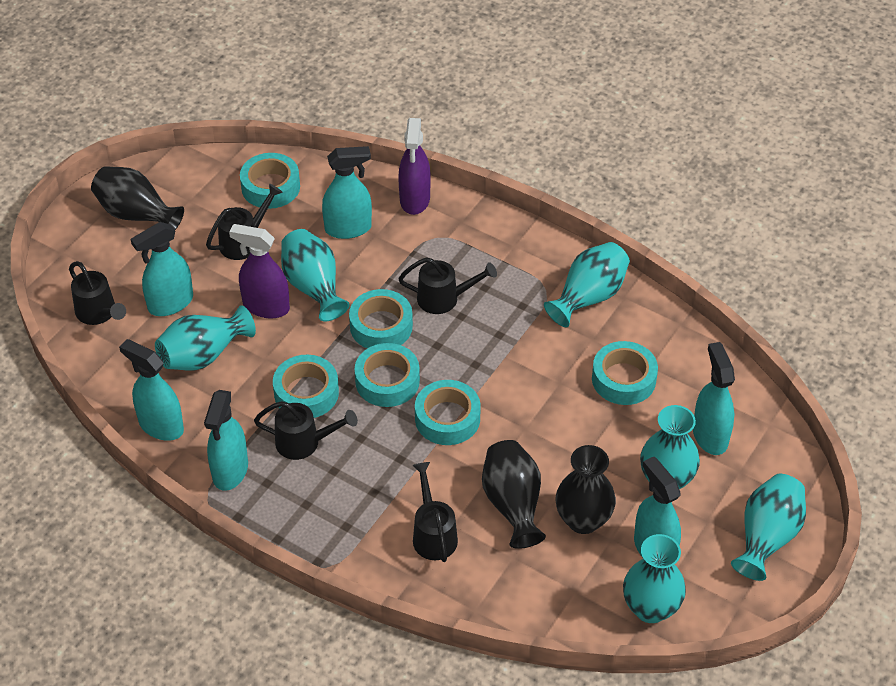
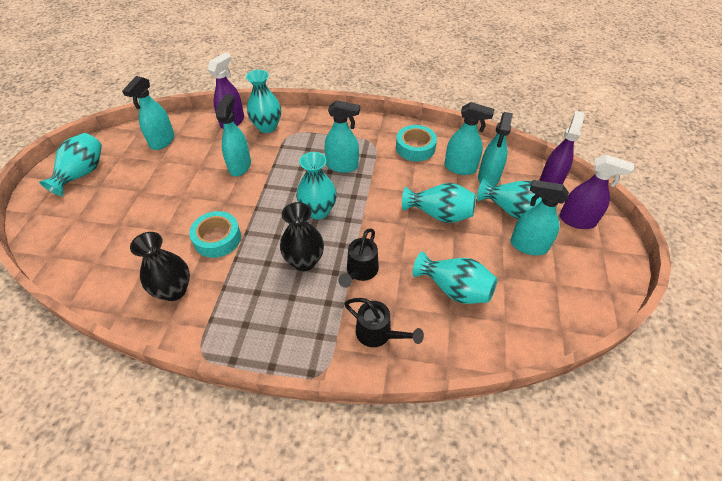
black vase: 3 -> 2
black watering can: 5 -> 2
purple spray bottle: 2 -> 3
turquoise tape: 6 -> 2

